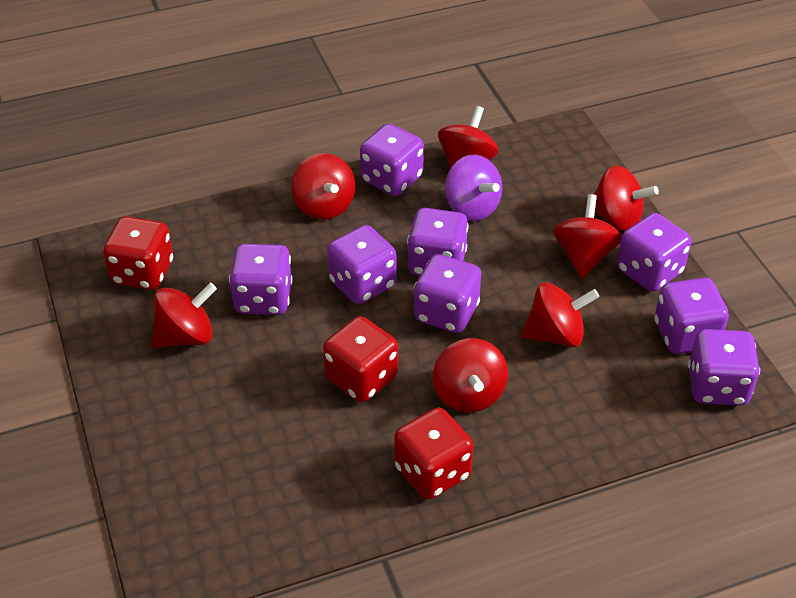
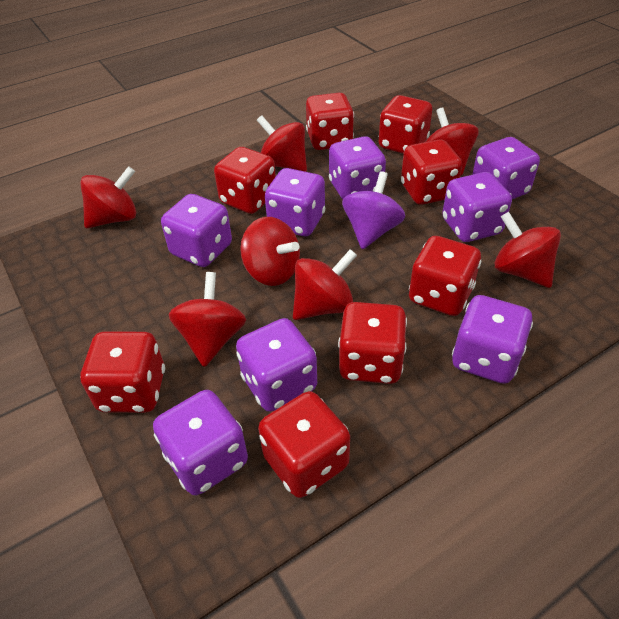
red dice: 3 -> 8

